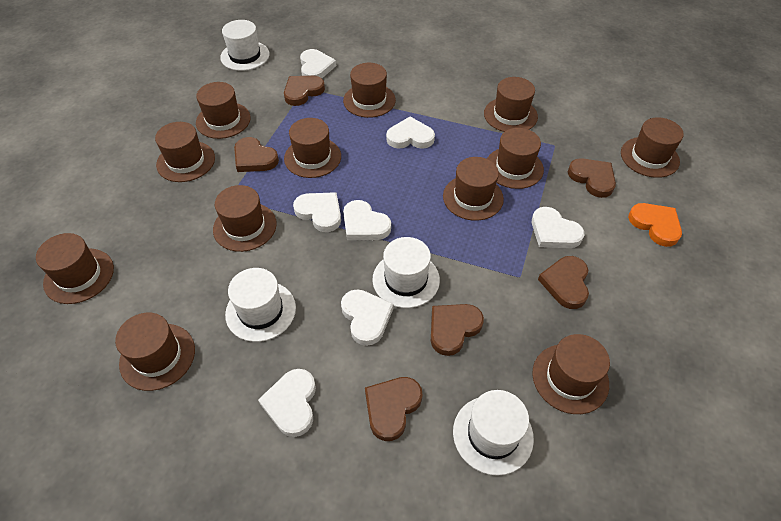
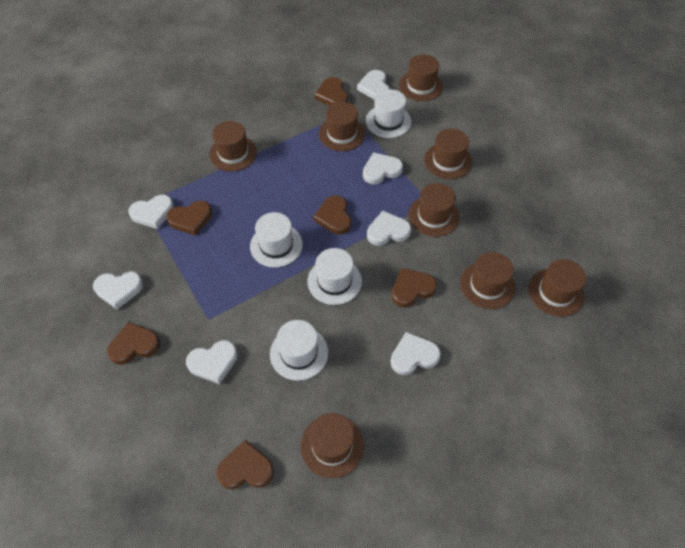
brown hat: 12 -> 8
orange heart: 1 -> 0

